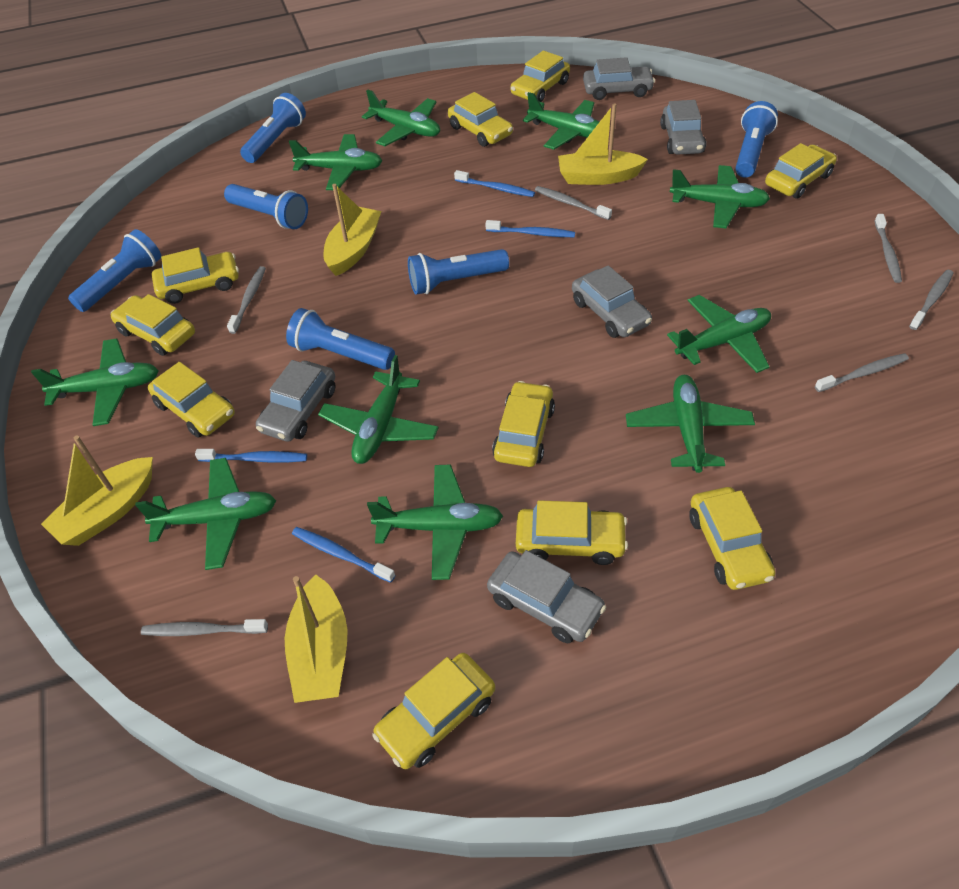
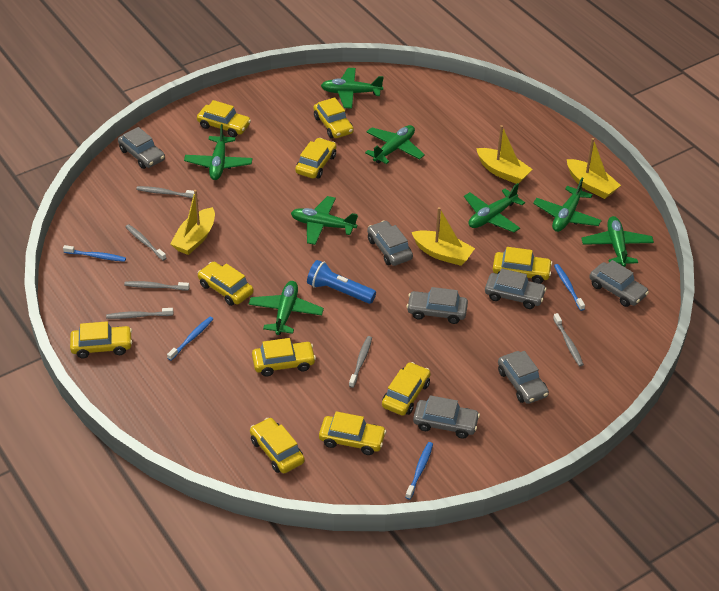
blue flashlight: 6 -> 1
green plane: 10 -> 8
grey car: 5 -> 7

